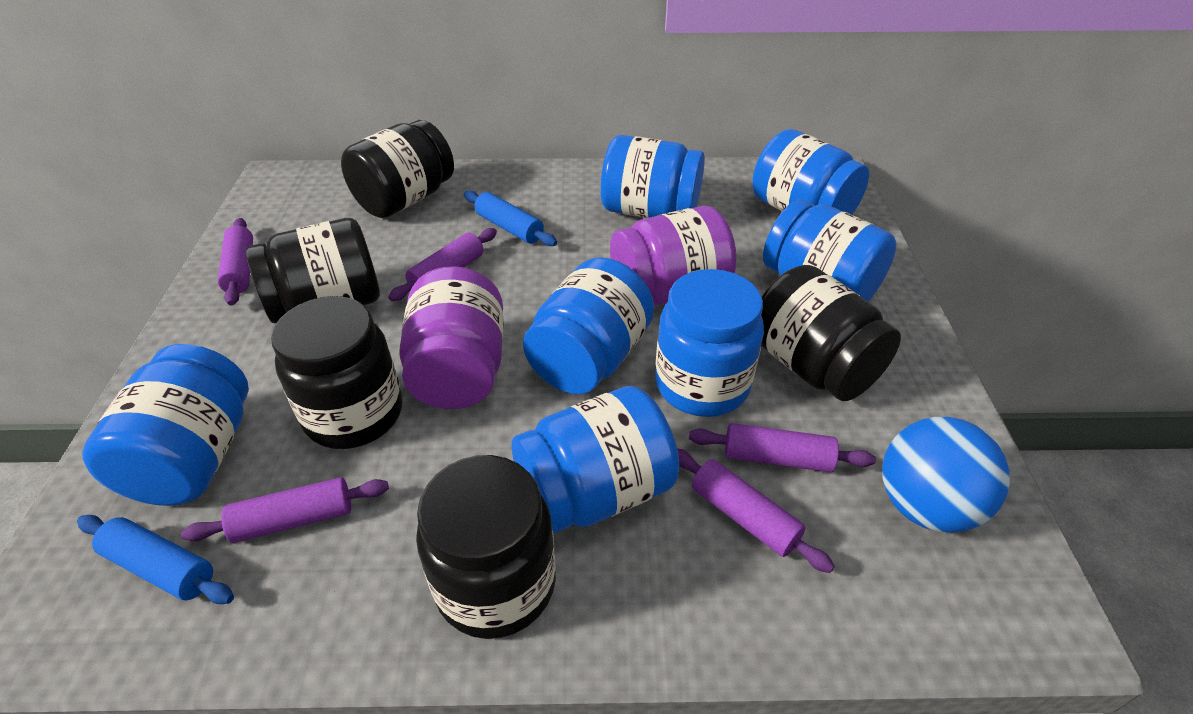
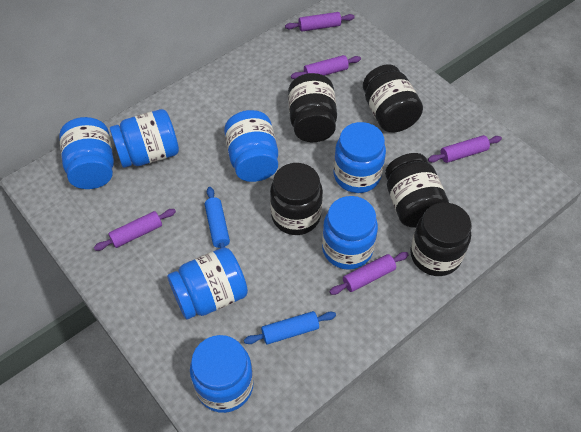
blue ball: 1 -> 0
purple jar: 2 -> 0

